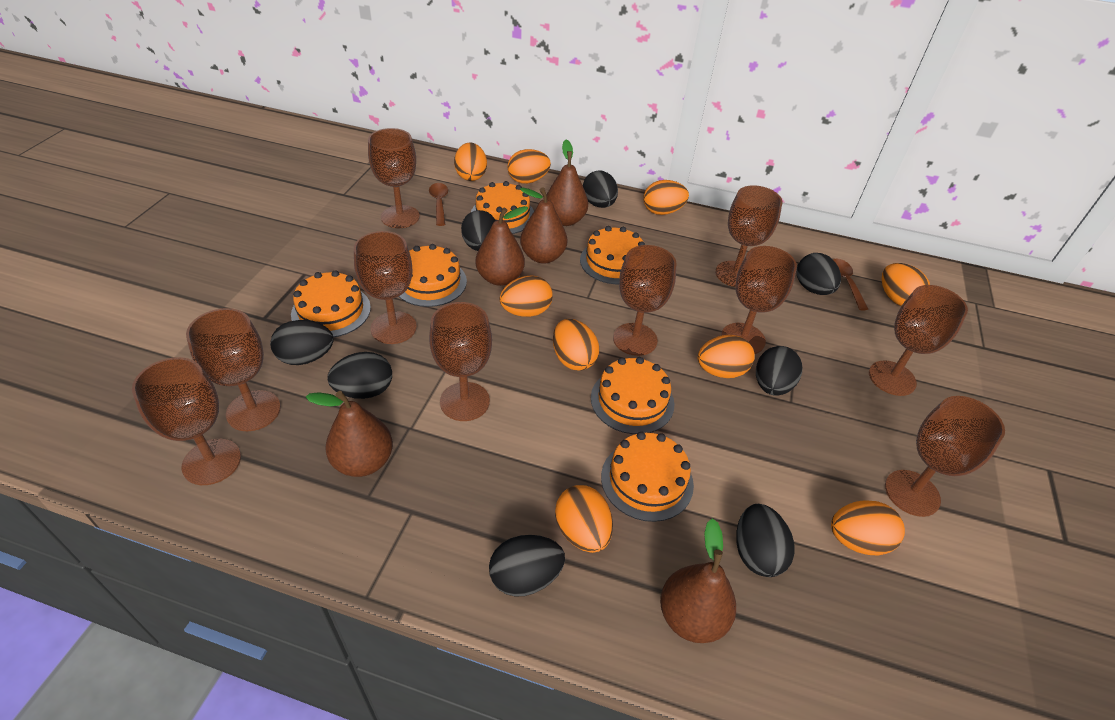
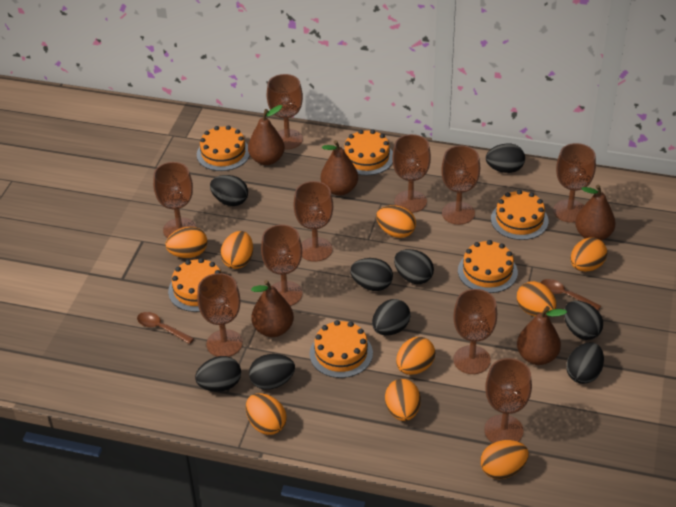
black egg: 8 -> 9

